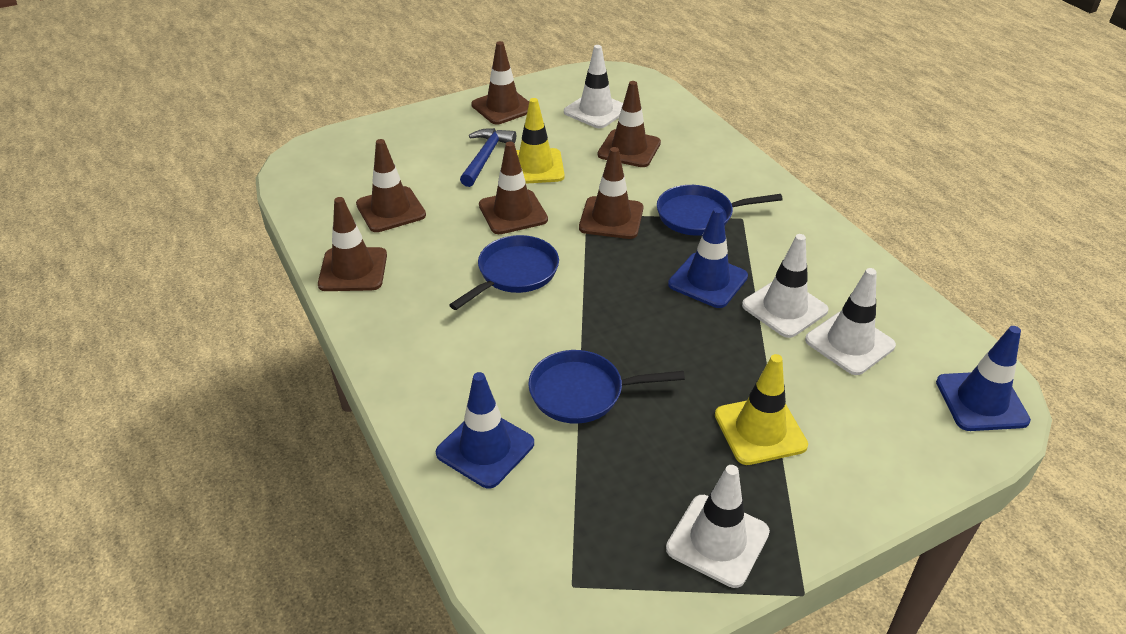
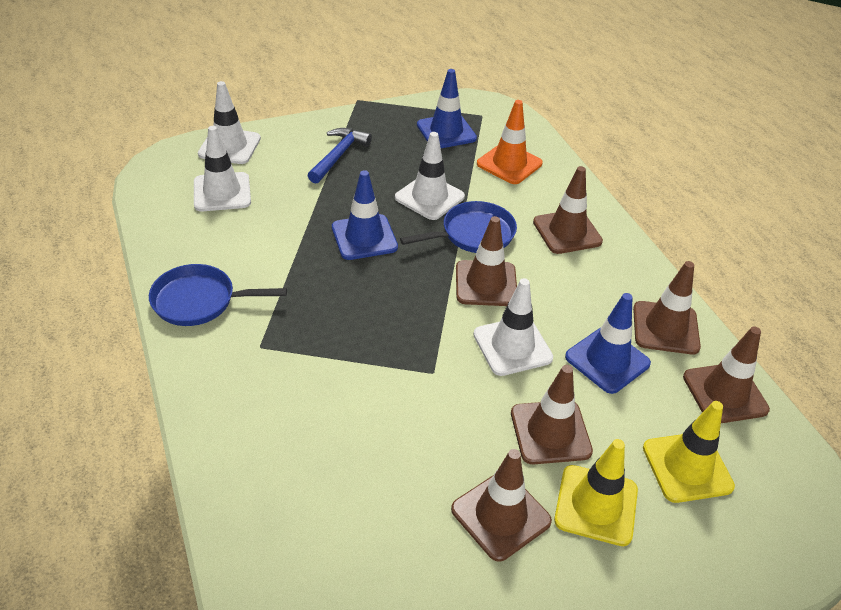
blue pan: 3 -> 2
orange traffic cone: 0 -> 1

